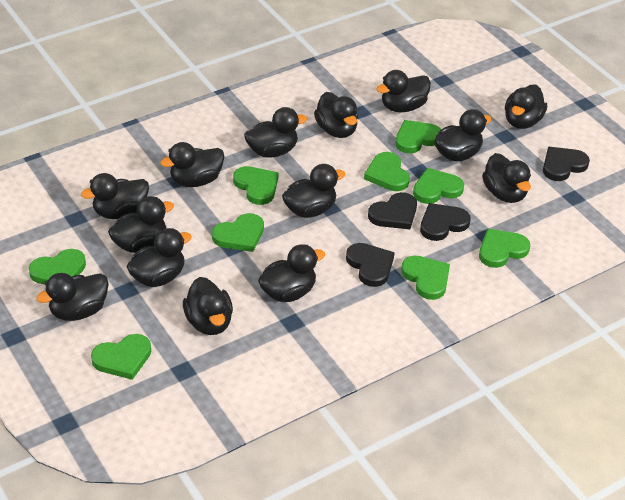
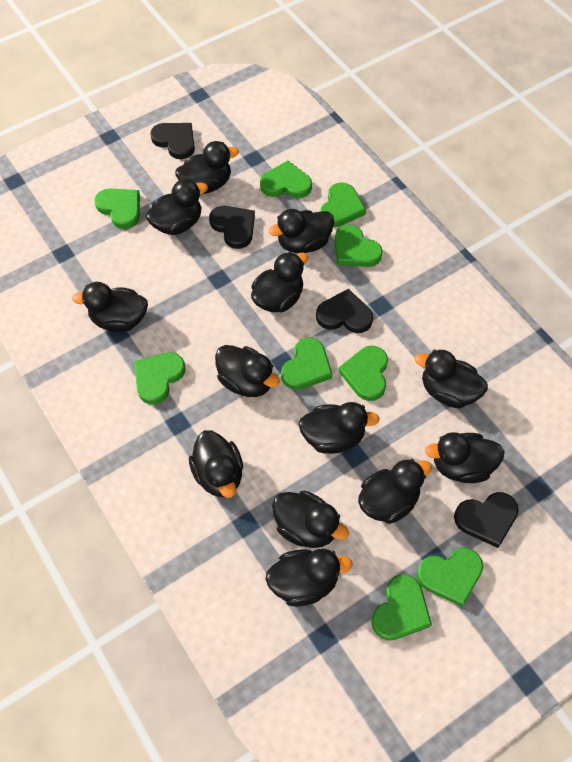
black duck: 14 -> 13

